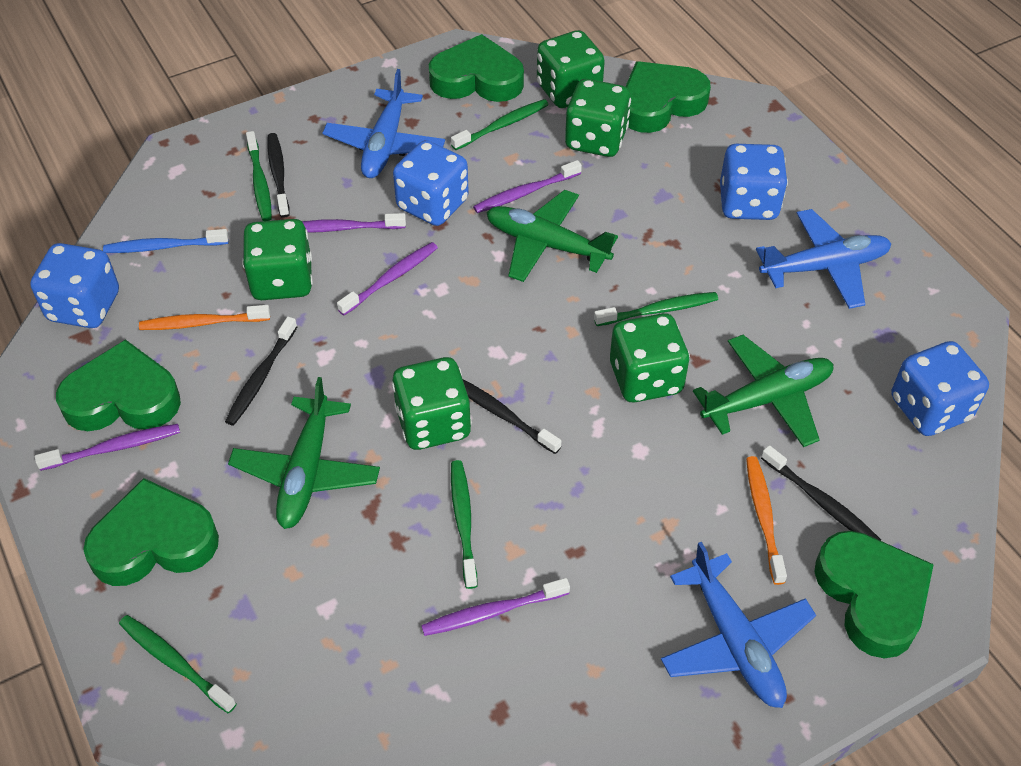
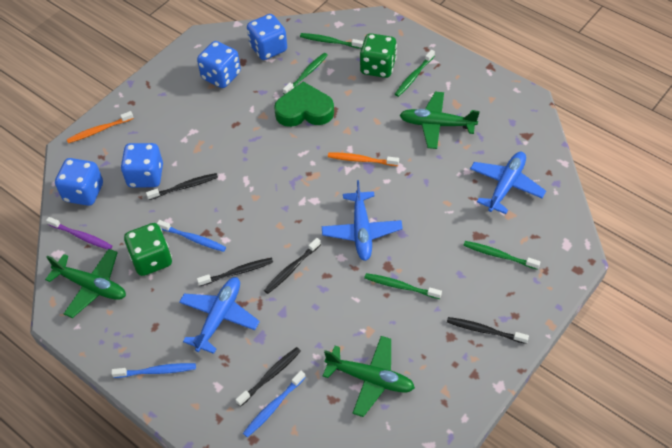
black toothbrush: 4 -> 5
blue toothbrush: 1 -> 3
green dice: 5 -> 2
green heart: 5 -> 1
purple toothbrush: 5 -> 1

